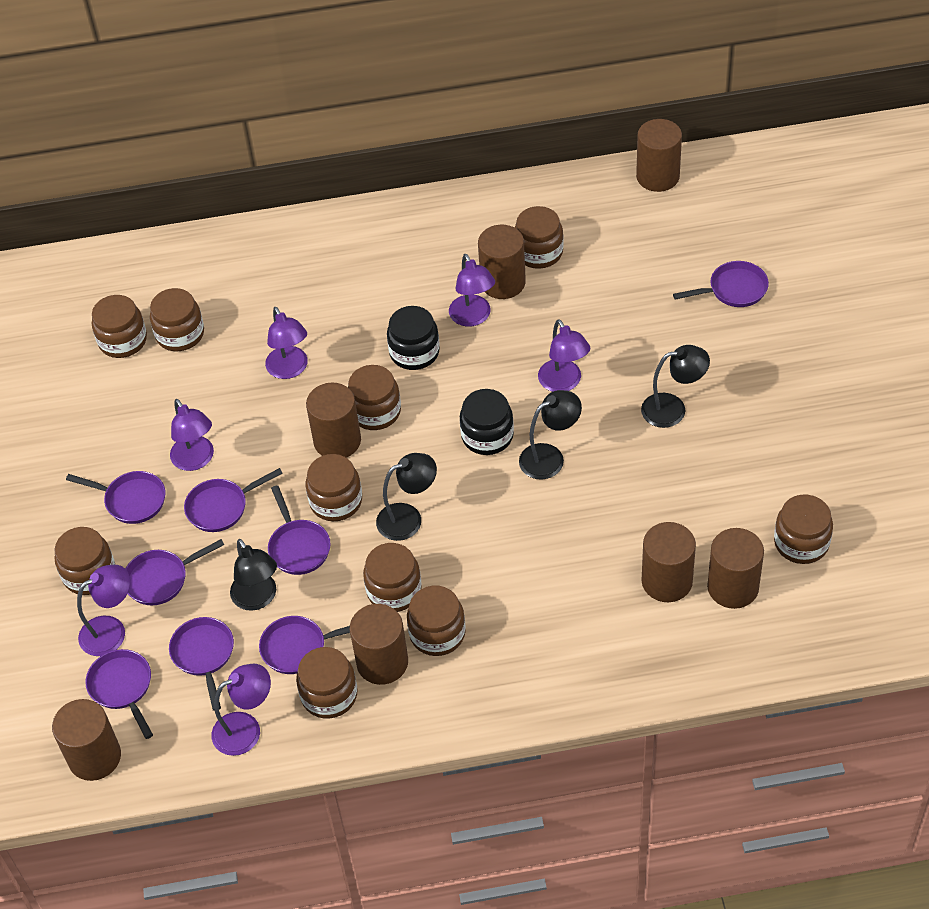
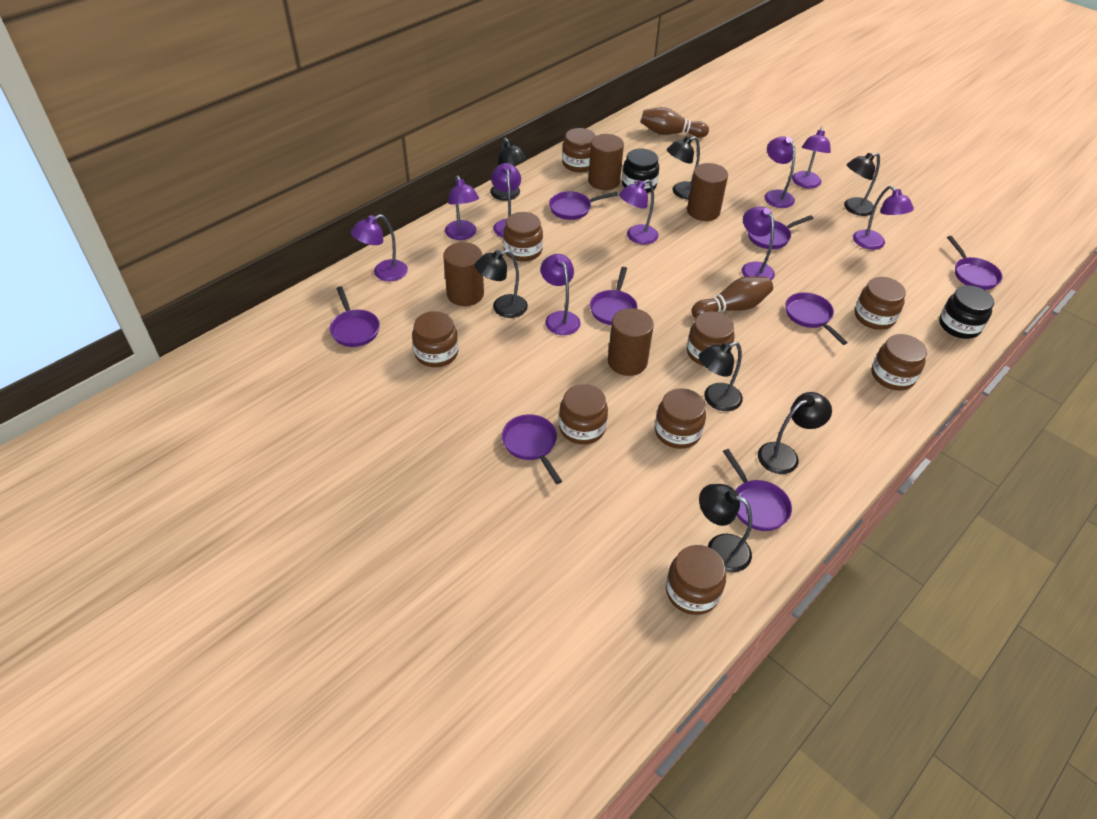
black lamp: 4 -> 7
brown bowling pin: 0 -> 2
brown cylinder: 7 -> 4
brown jar: 10 -> 9
purple lamp: 6 -> 9

